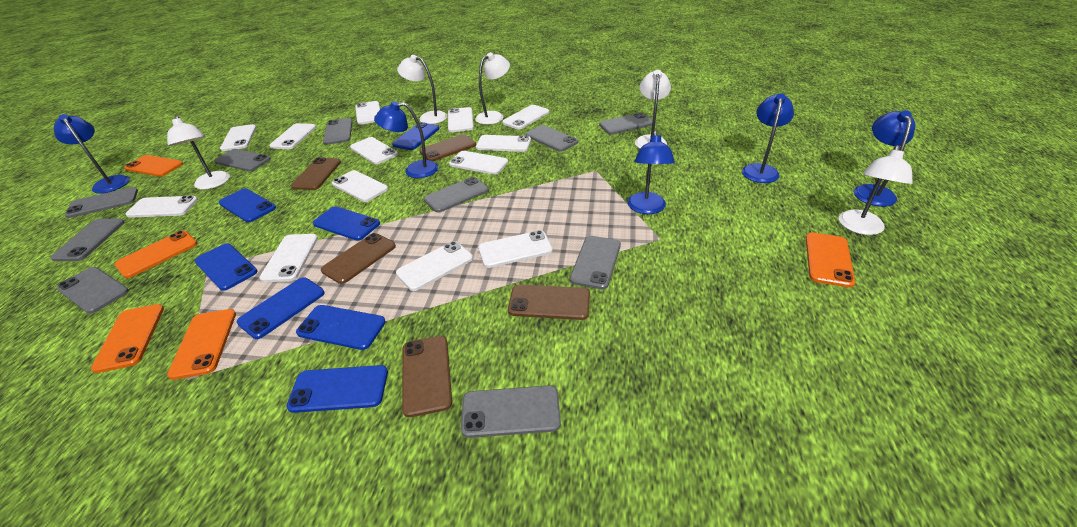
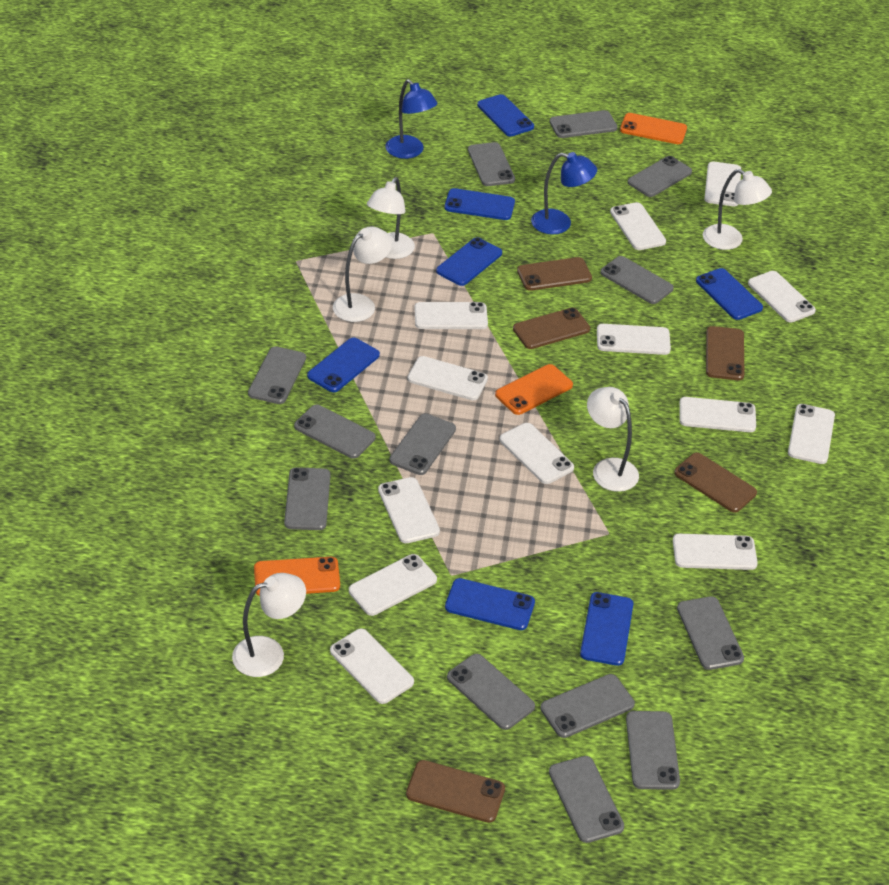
blue lamp: 5 -> 2
grey phone: 10 -> 13
orange phone: 5 -> 3

